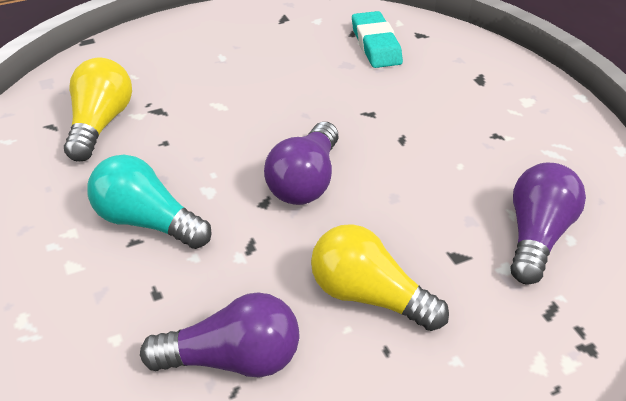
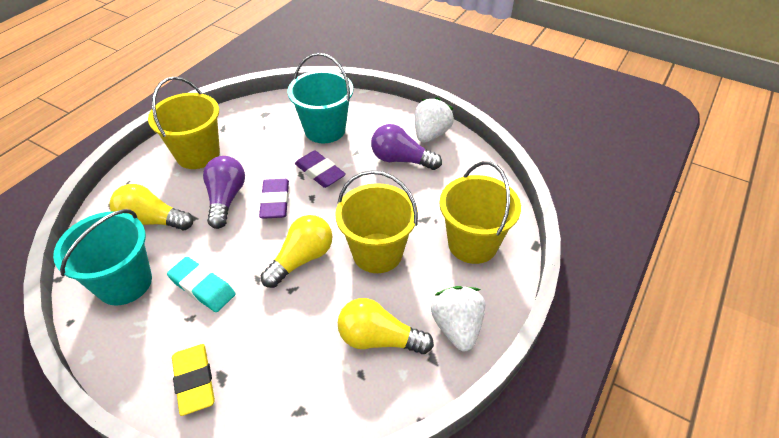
purple eraser: 0 -> 2
purple light bulb: 3 -> 2
turquoise bucket: 0 -> 2
turquoise light bulb: 1 -> 0
white strawberry: 0 -> 2
yellow bucket: 0 -> 3
yellow eraser: 0 -> 1
yellow light bulb: 2 -> 3

